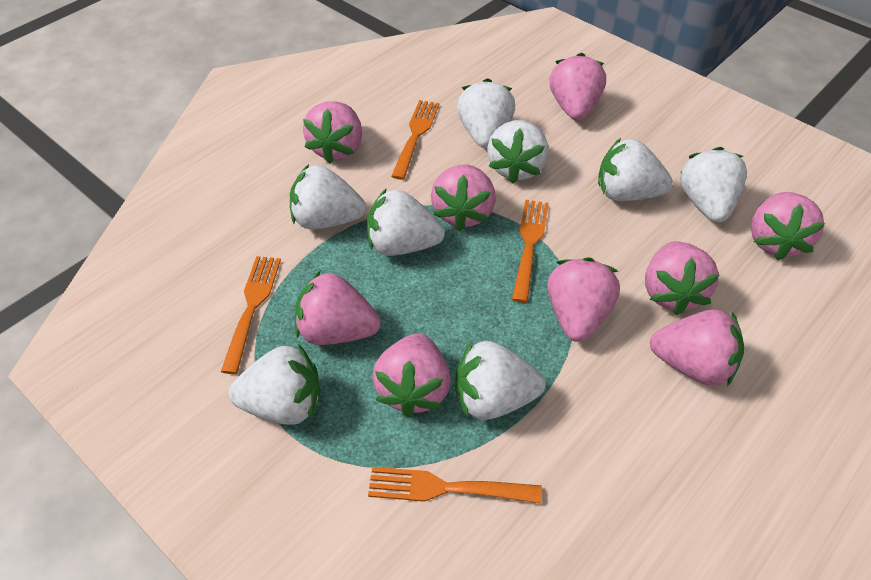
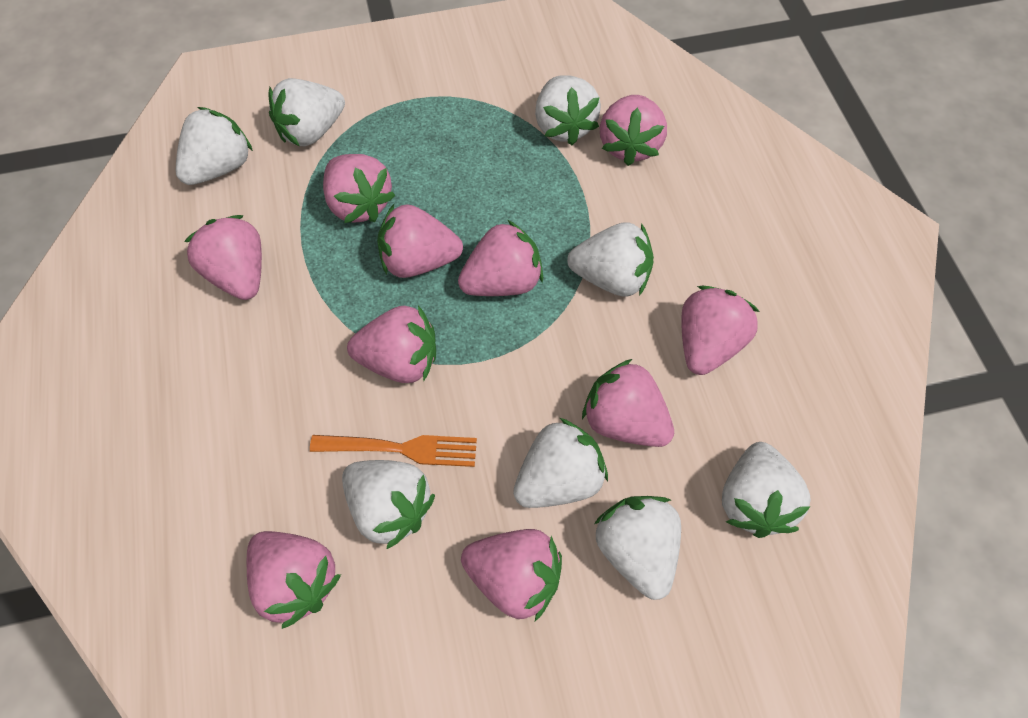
orange fork: 4 -> 1
pink strawberry: 9 -> 10

